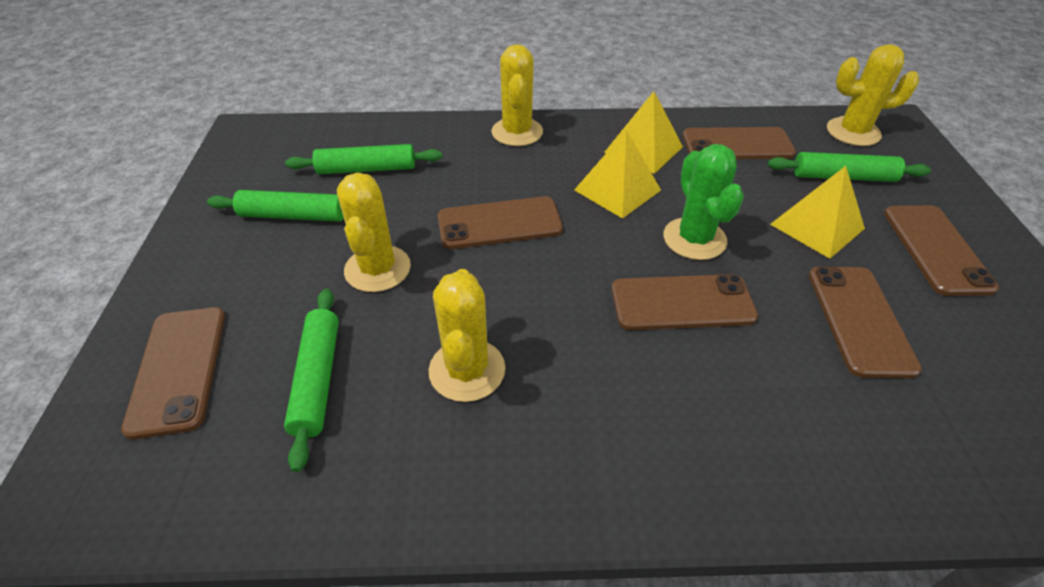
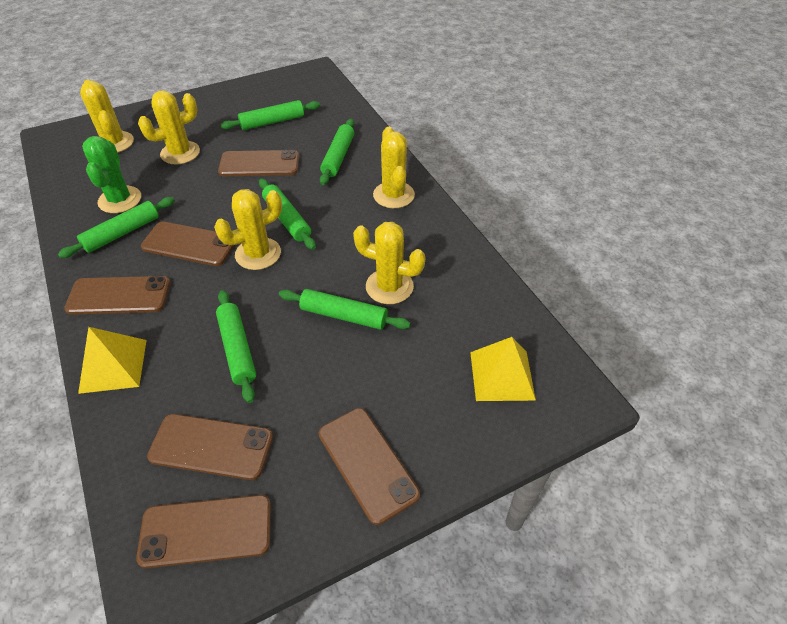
green rolling pin: 4 -> 6
yellow cactus: 4 -> 5
yellow pyramid: 3 -> 2

